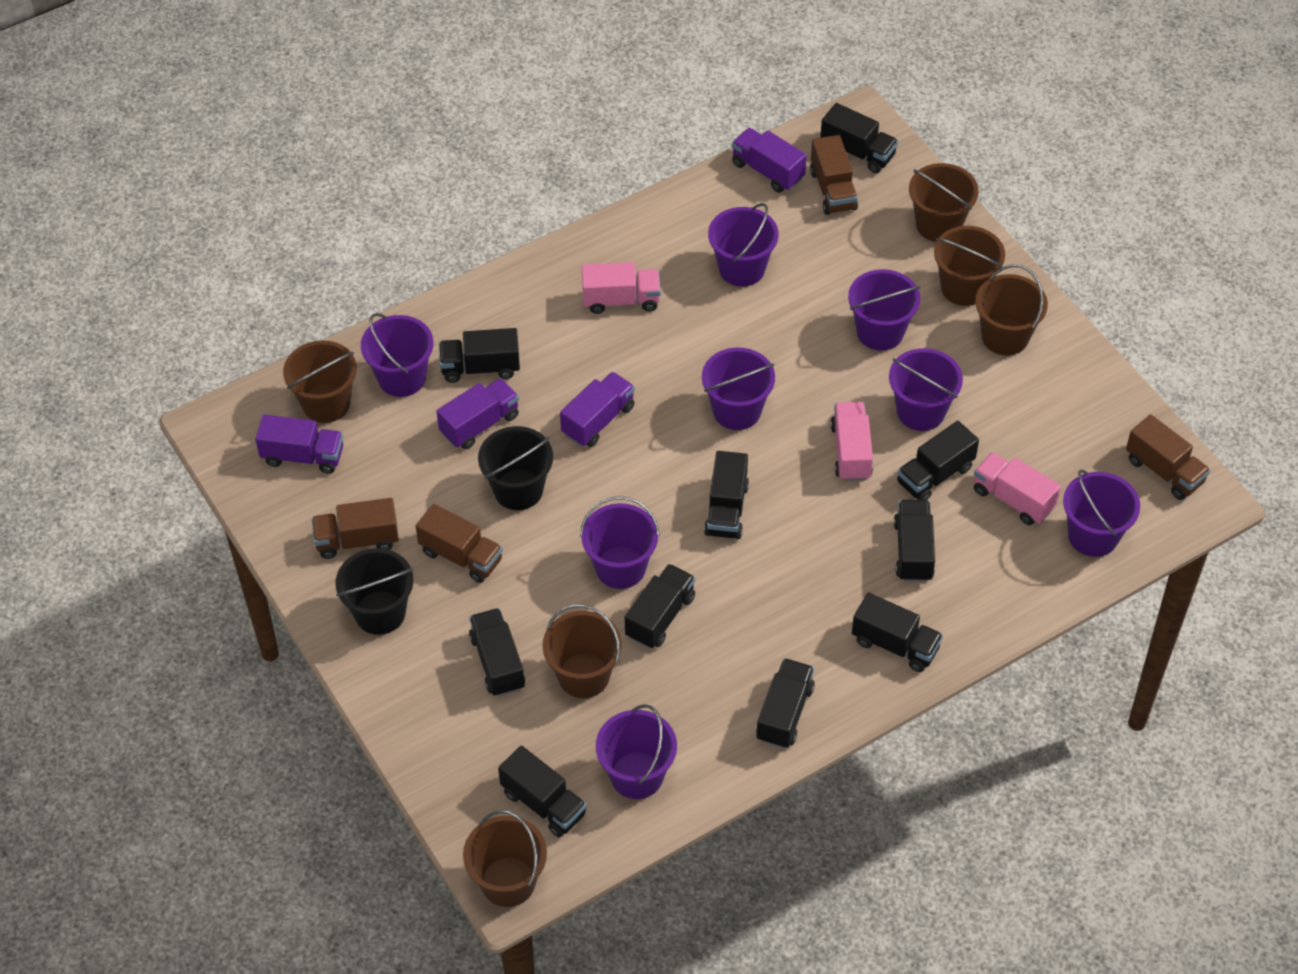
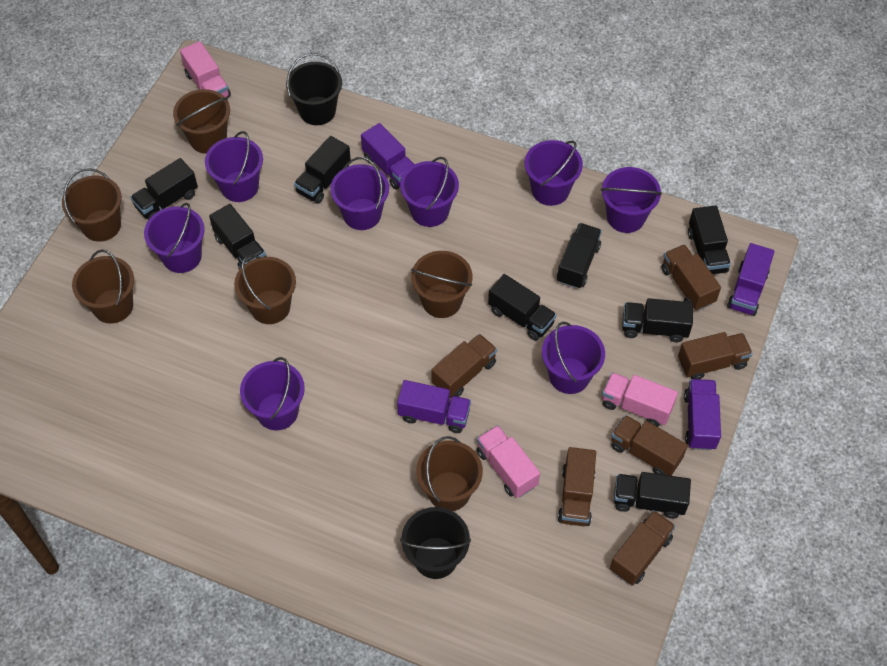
black truck: 10 -> 8
brown truck: 4 -> 6

